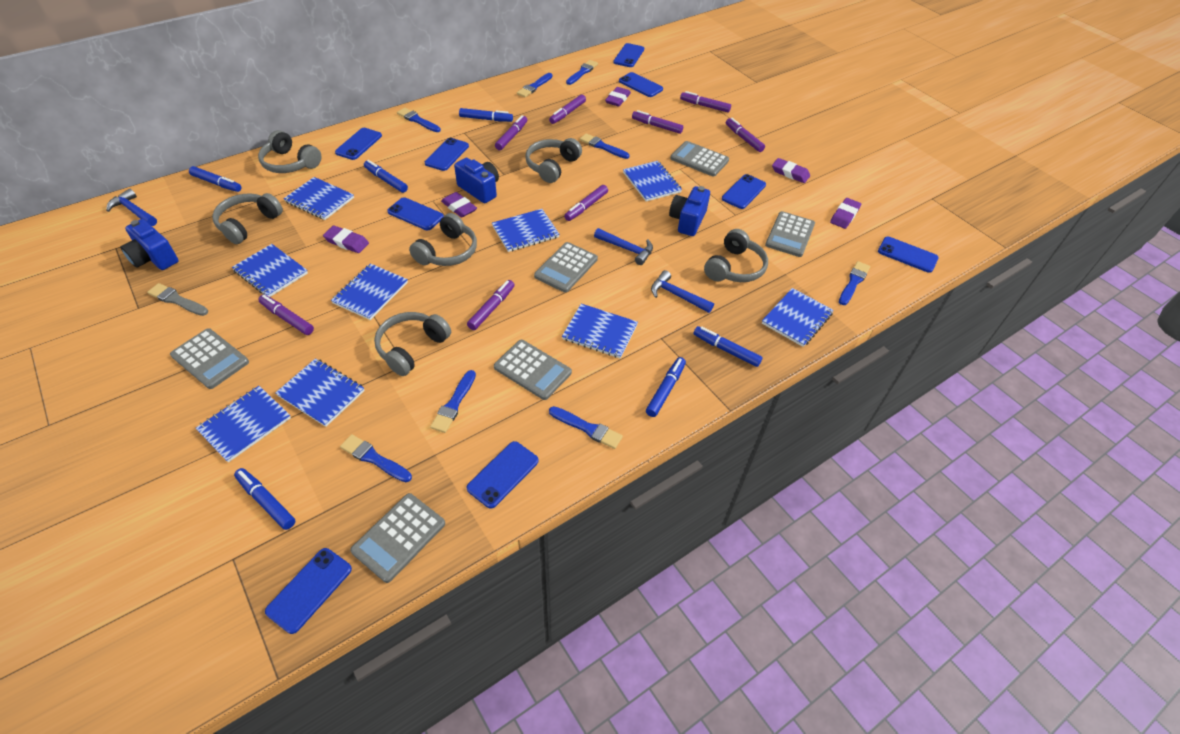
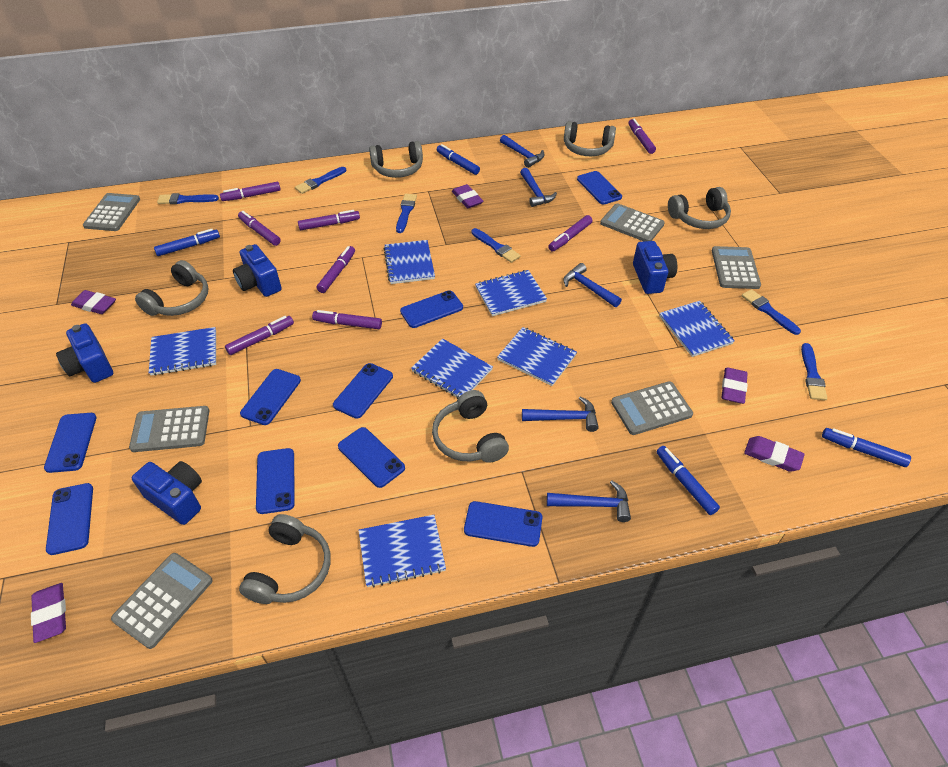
blue brush: 8 -> 6
blue camera: 3 -> 4
blue hammer: 3 -> 5
blue marker: 6 -> 4
blue notebook: 9 -> 7
grey brush: 1 -> 0

